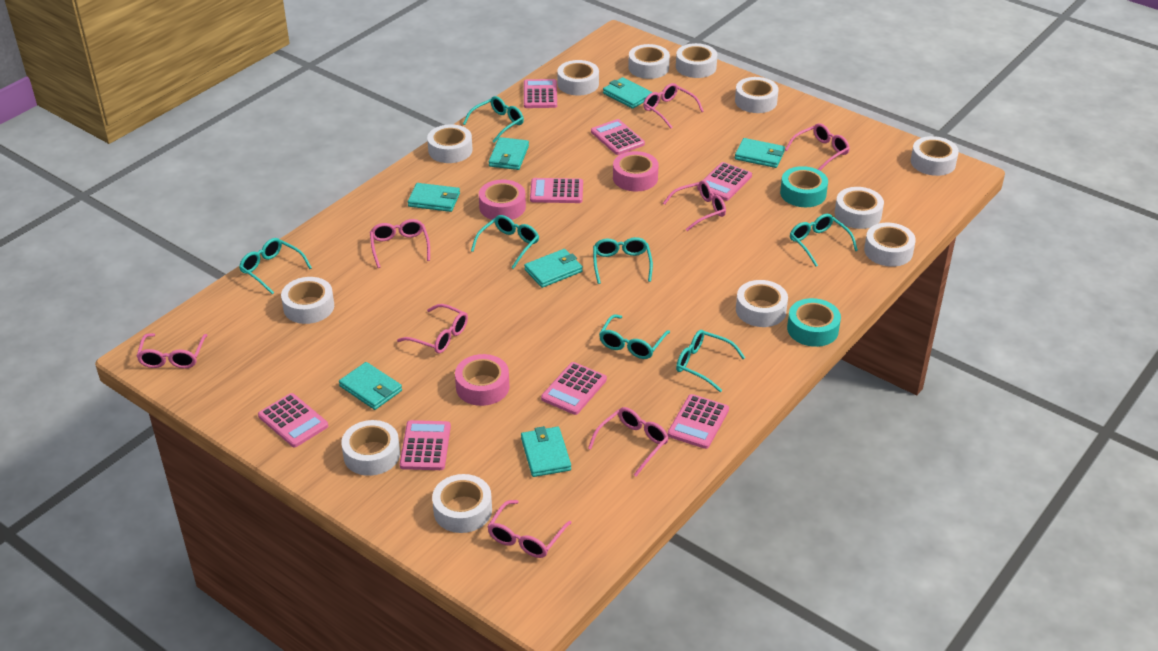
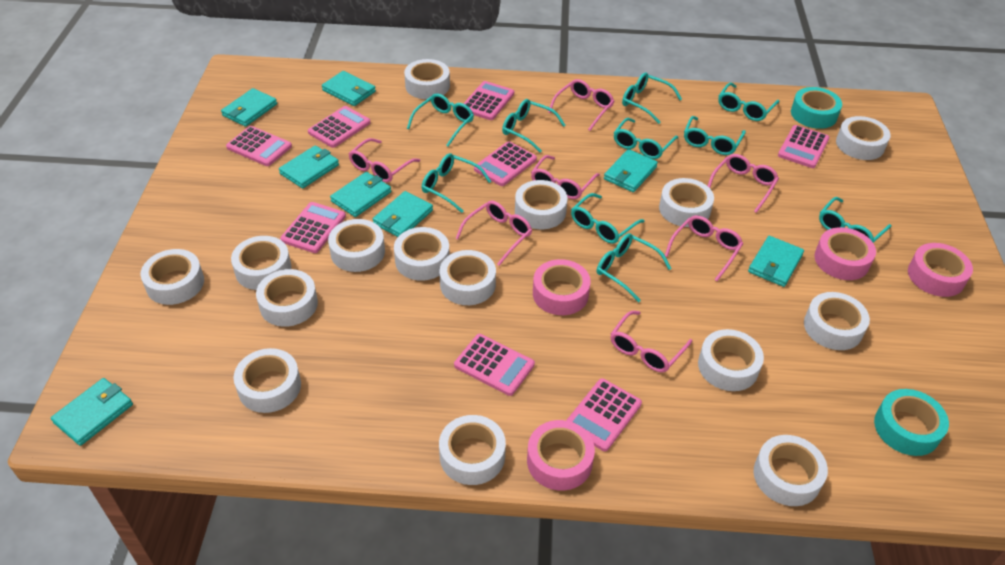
pink glasses: 8 -> 7
pink tape: 3 -> 4
turquoise glasses: 7 -> 10
turquoise wallet: 7 -> 8
white tape: 12 -> 15

